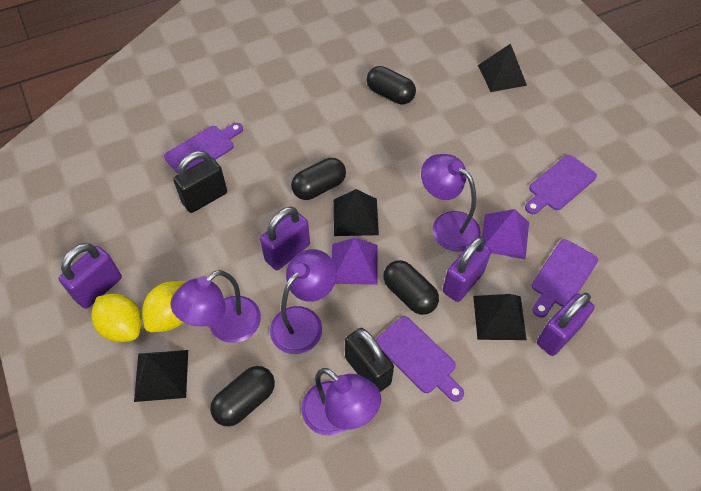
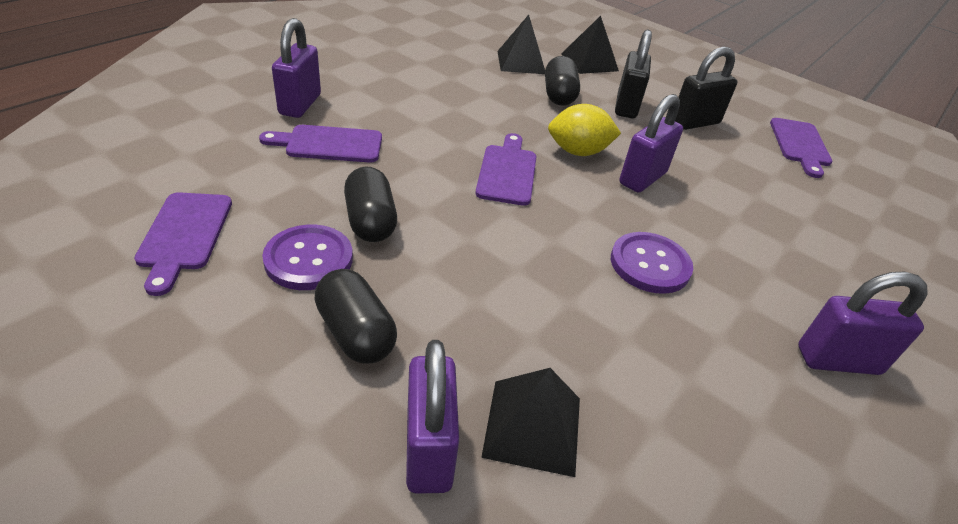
black capsule: 4 -> 3
black pyramid: 4 -> 3
purple button: 0 -> 2
purple lamp: 4 -> 0
purple pyramid: 2 -> 0
yellow lemon: 2 -> 1

